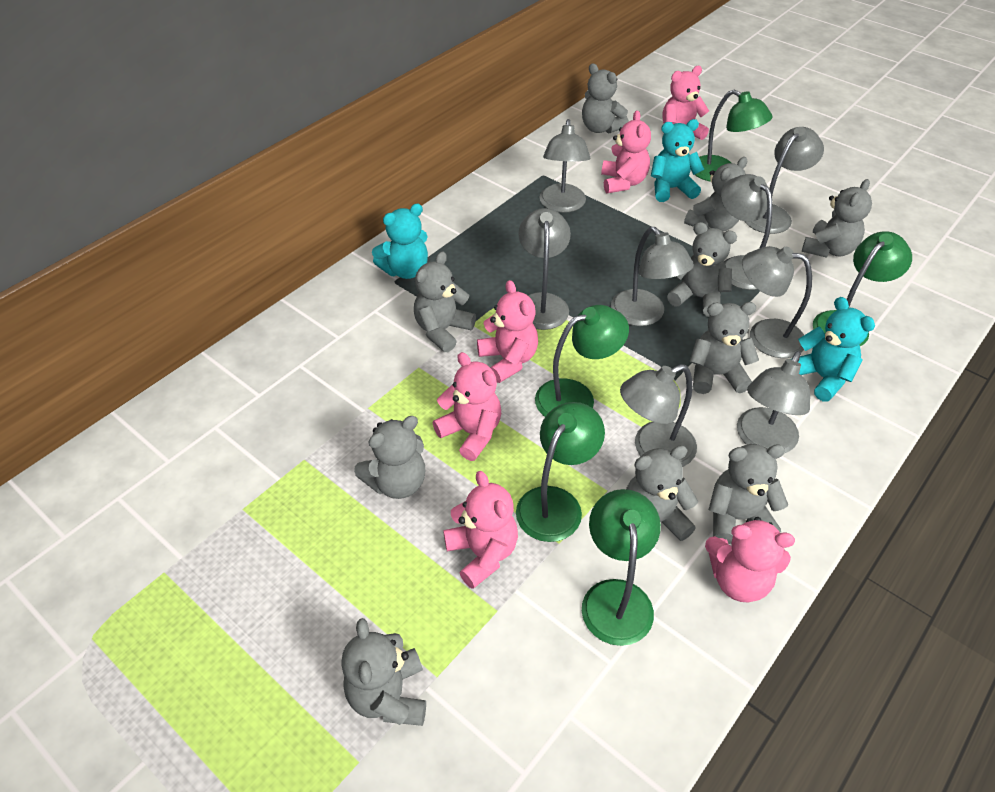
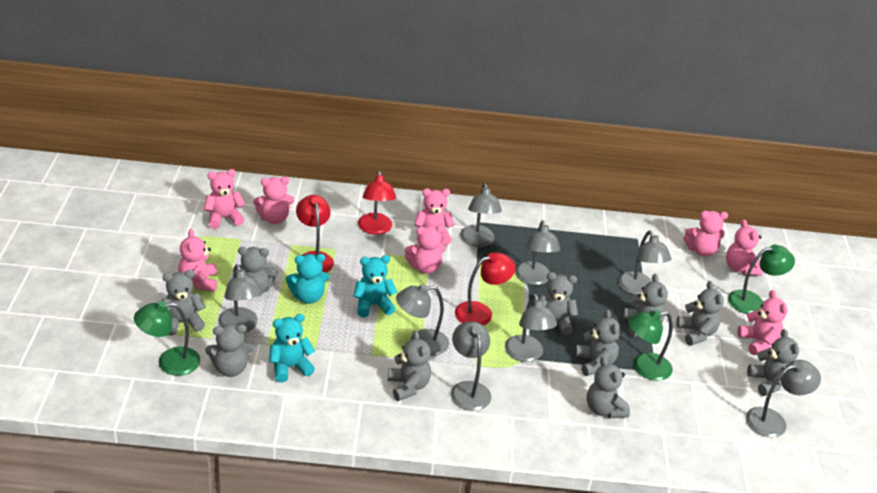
green lamp: 5 -> 3
pink teddy bear: 6 -> 8
red lamp: 0 -> 3

